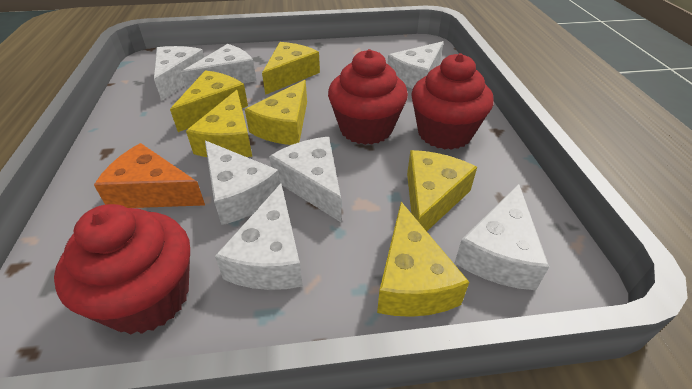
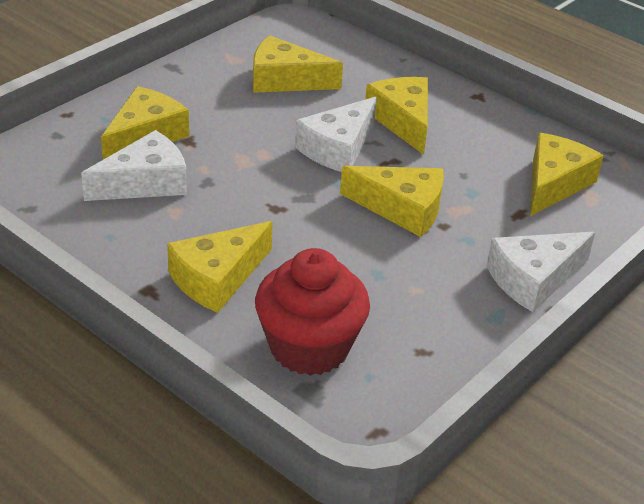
orange cheese: 1 -> 0
red cupcake: 3 -> 1
white cheese: 7 -> 3

